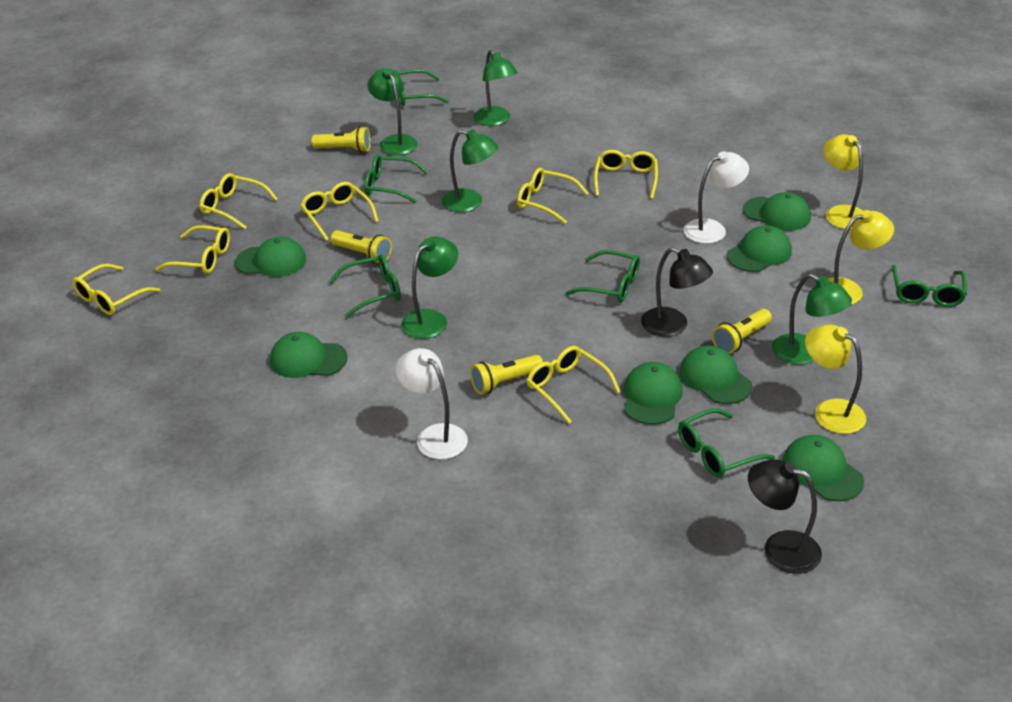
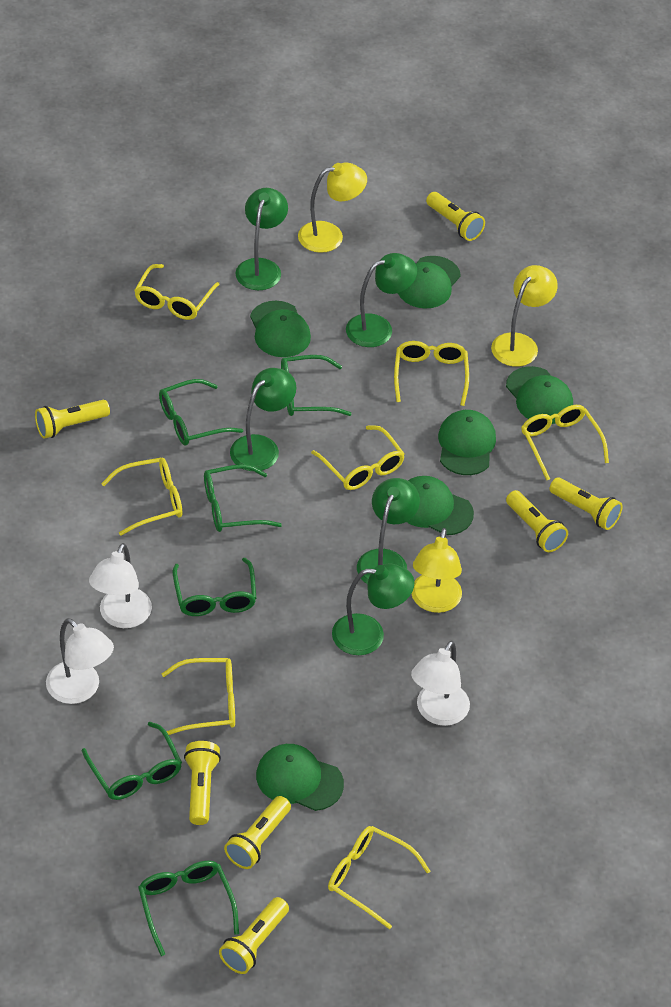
black lamp: 2 -> 0
green cap: 7 -> 6
white lamp: 2 -> 3
yellow flashlight: 4 -> 7

